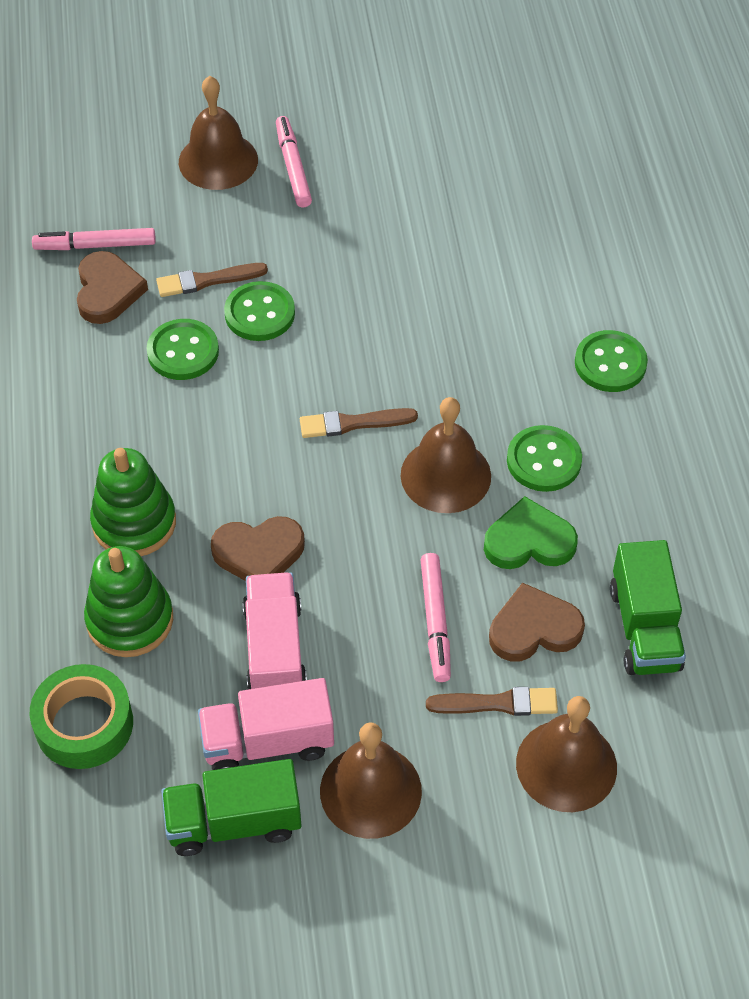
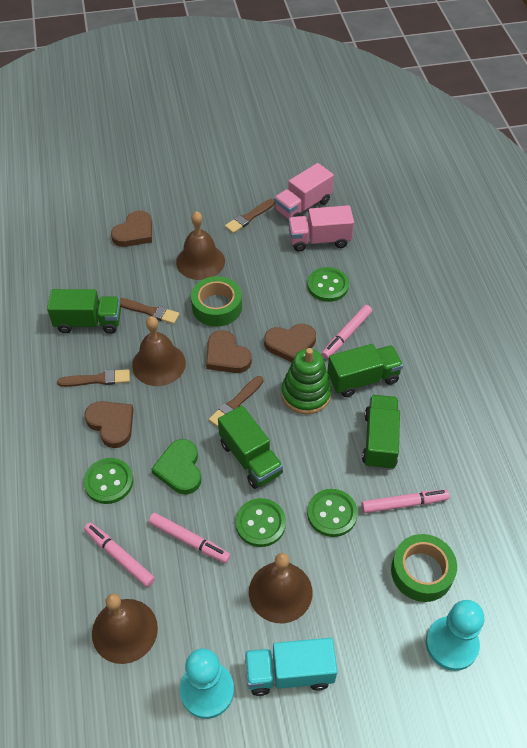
brown brush: 3 -> 4
brown heart: 3 -> 4
green stacking toy: 2 -> 1
green tape: 1 -> 2
green truck: 2 -> 4
pink marker: 3 -> 4
turquoise pawn: 0 -> 2
turquoise truck: 0 -> 1

